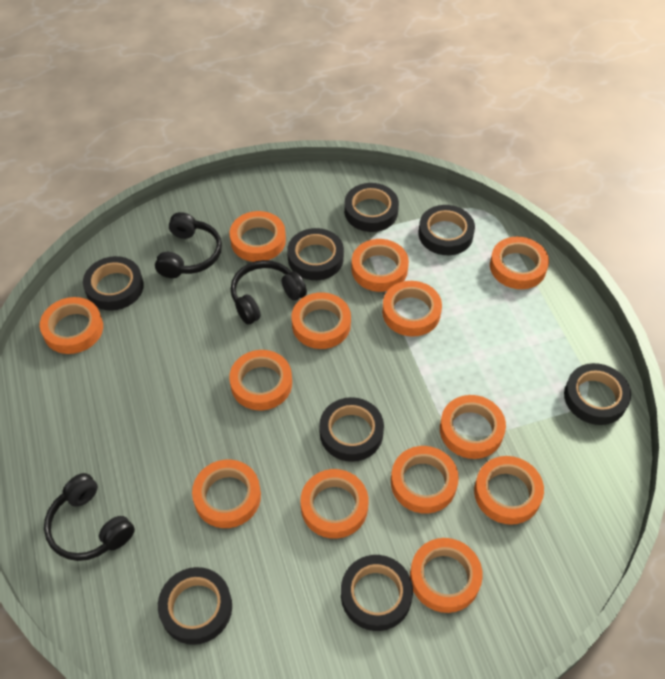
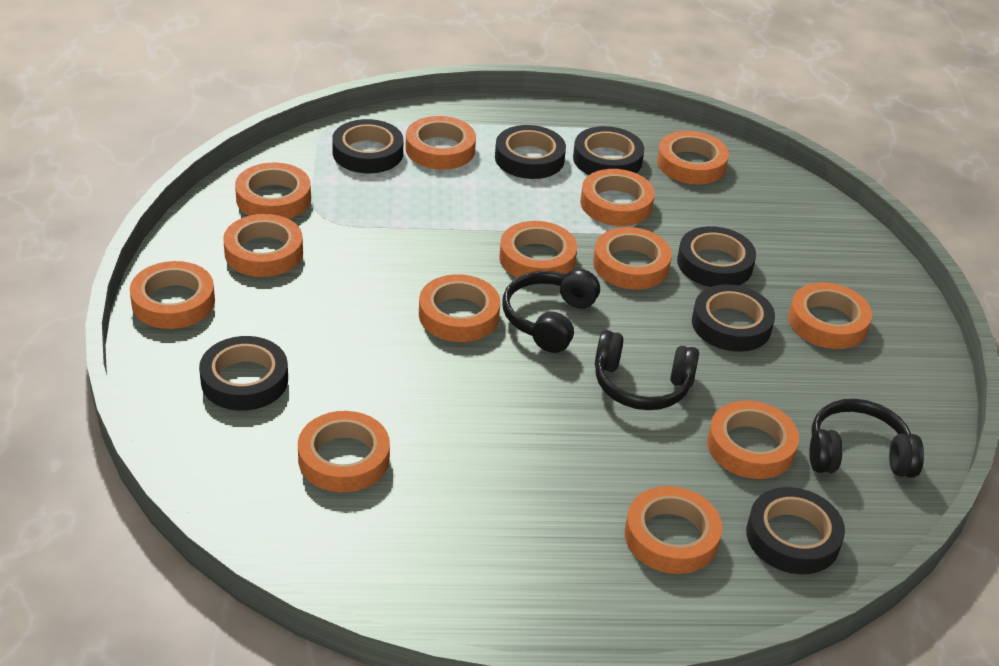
black tape: 8 -> 7

